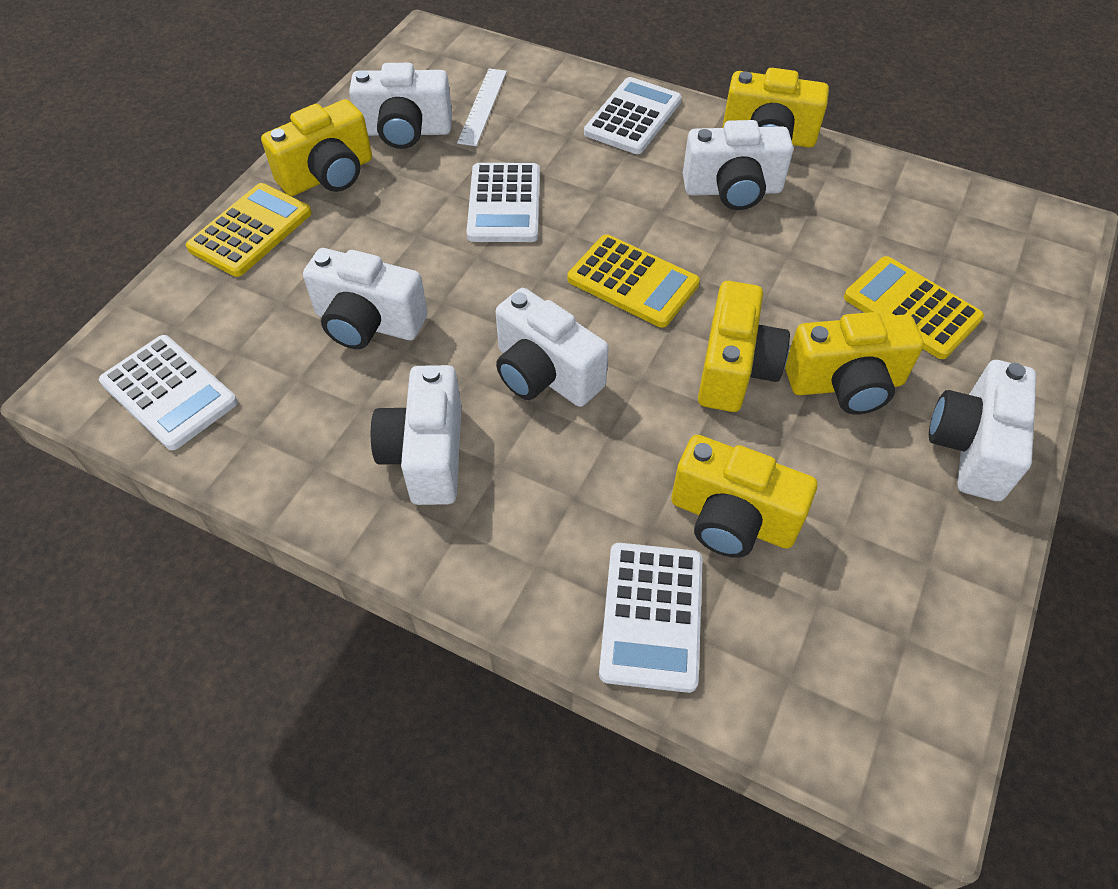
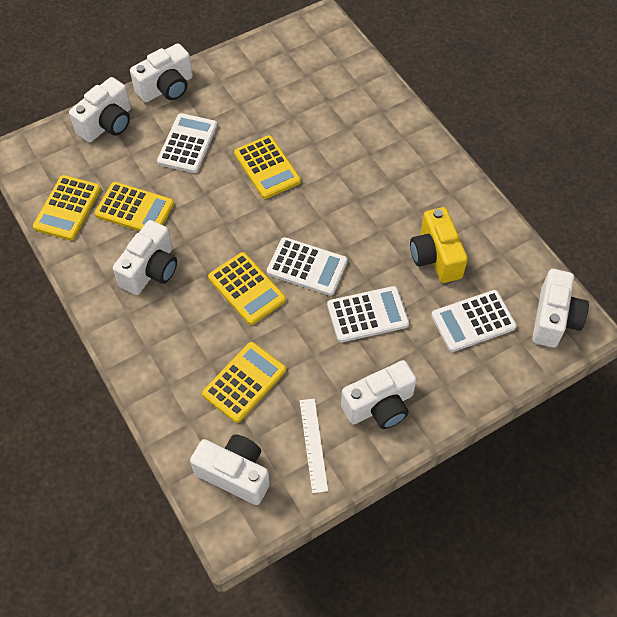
yellow calculator: 3 -> 5
yellow camera: 5 -> 1

